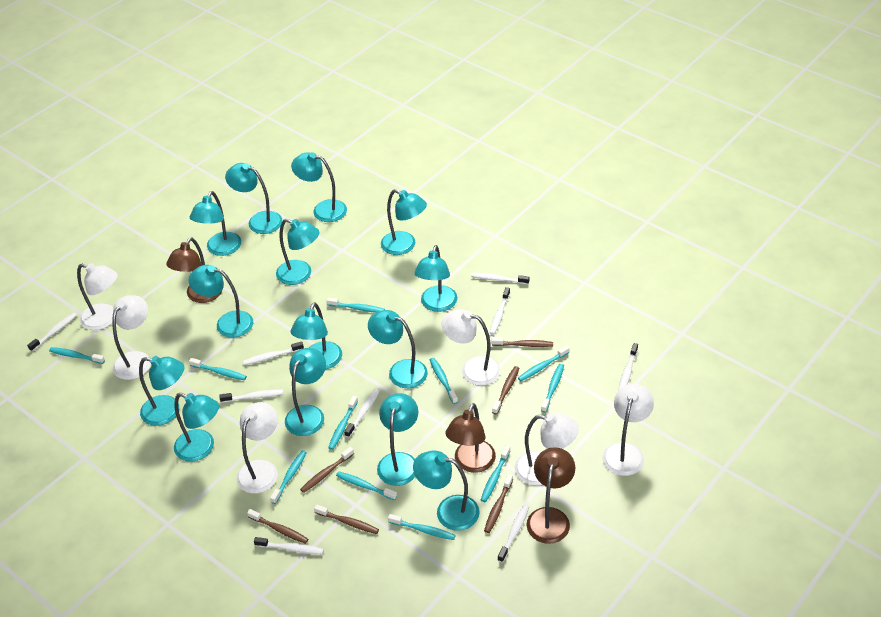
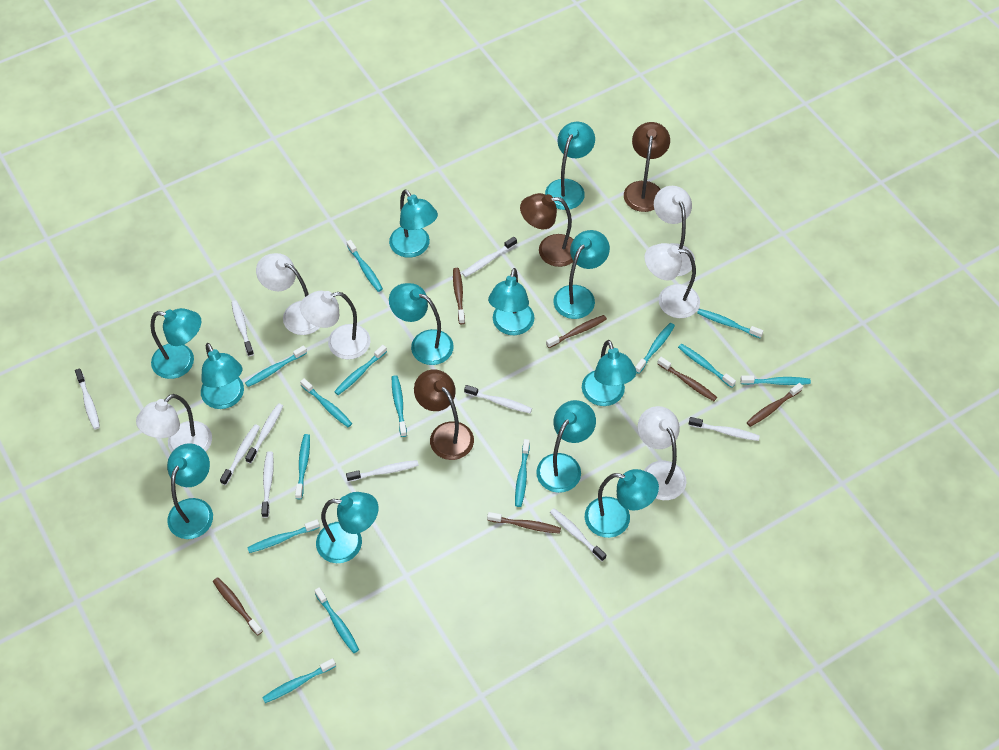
turquoise lamp: 14 -> 12
turquoise toothbrush: 11 -> 14
white toothbrush: 9 -> 10

